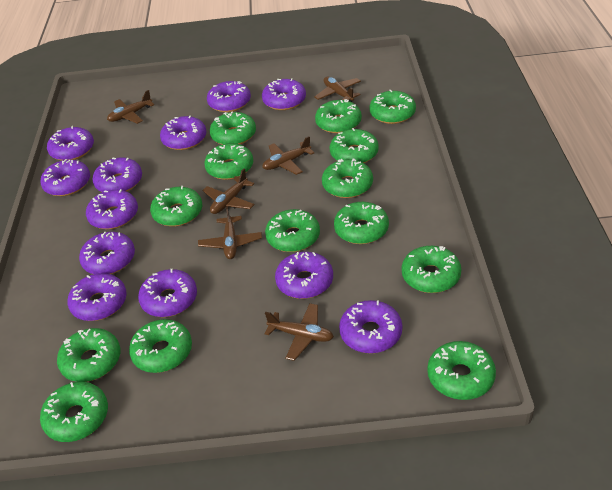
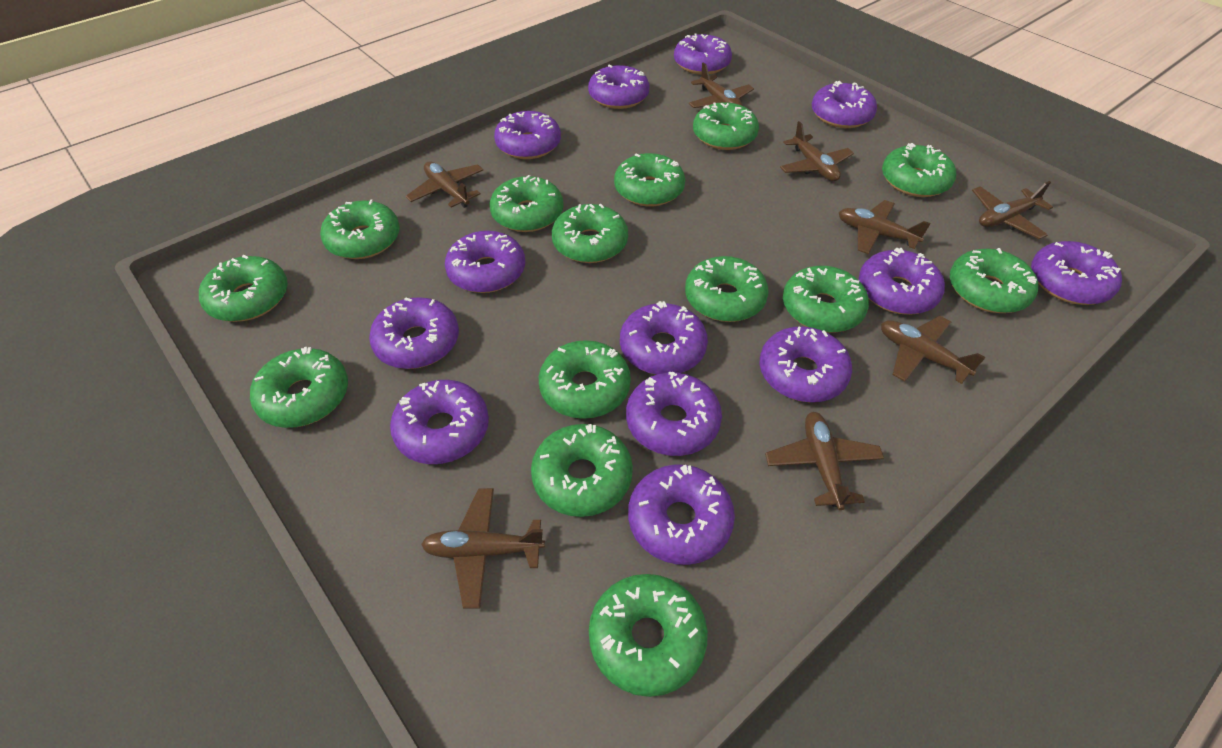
brown plane: 6 -> 8
purple donut: 12 -> 13

